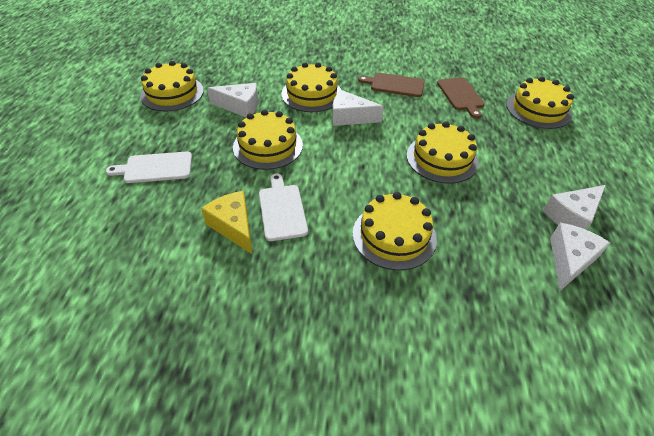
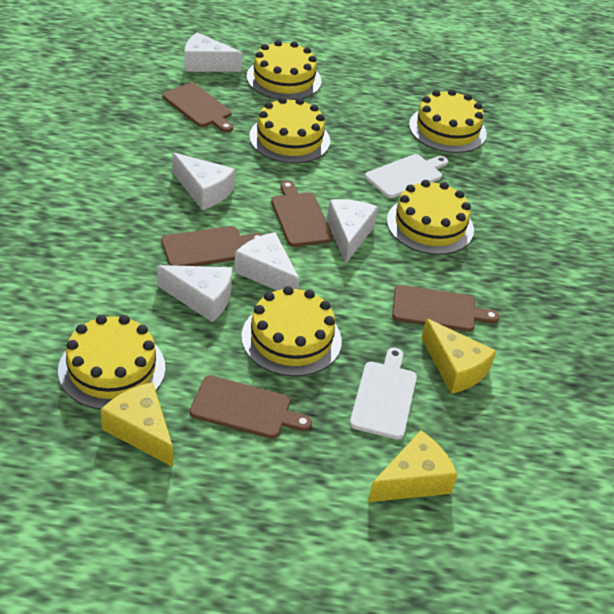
brown cutting board: 2 -> 5
white cheese: 4 -> 5
yellow cheese: 1 -> 3

